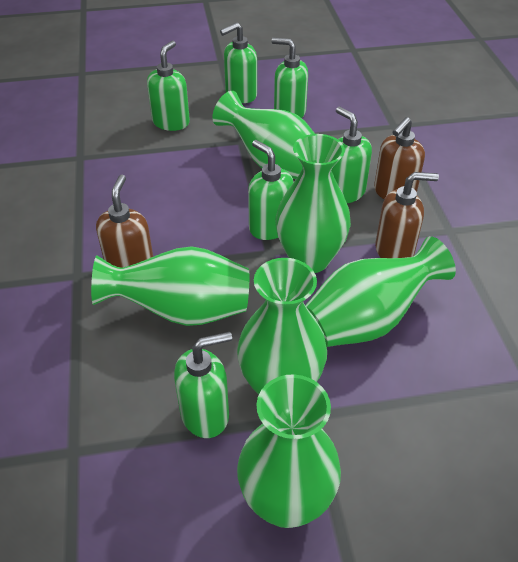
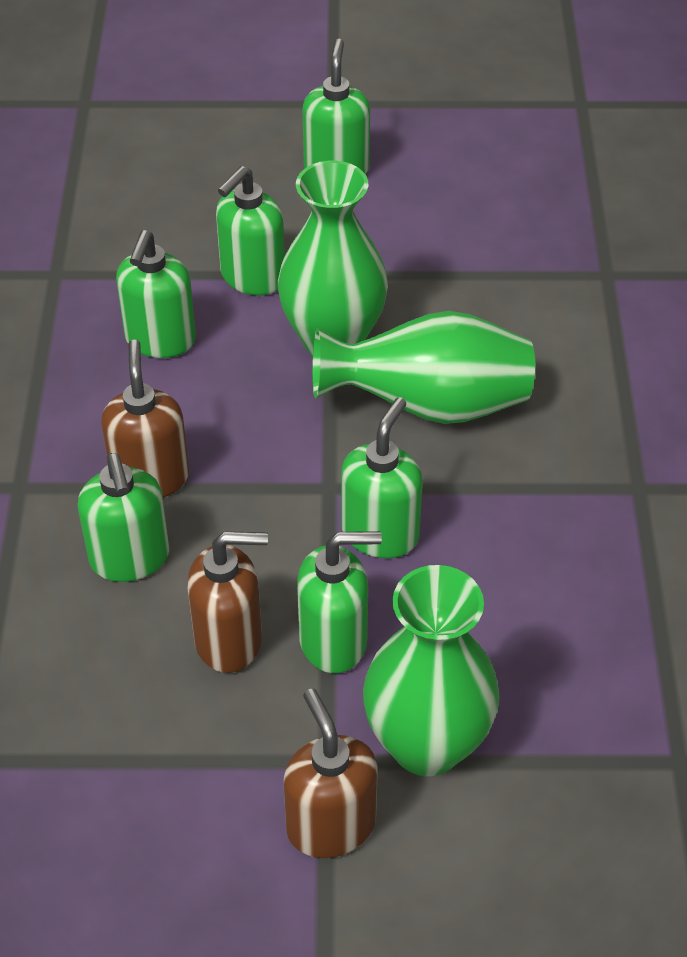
green vase: 6 -> 3

